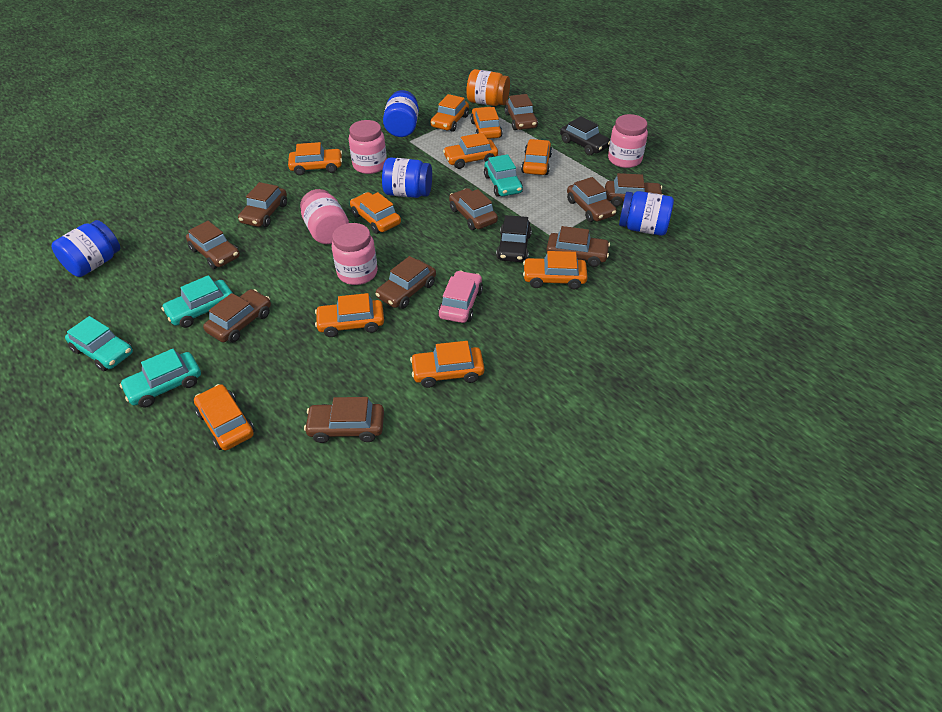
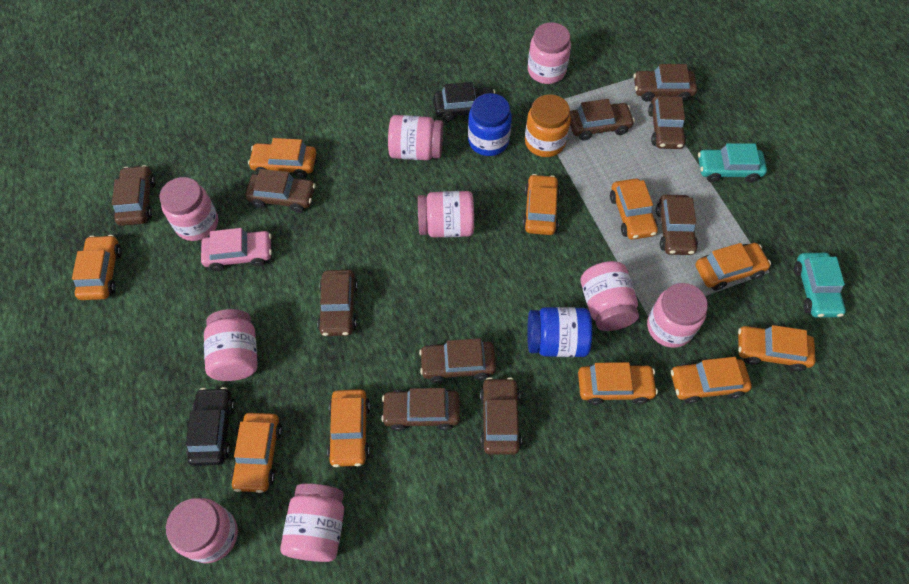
blue jar: 4 -> 2
pink jar: 4 -> 9
turquoise car: 4 -> 2

